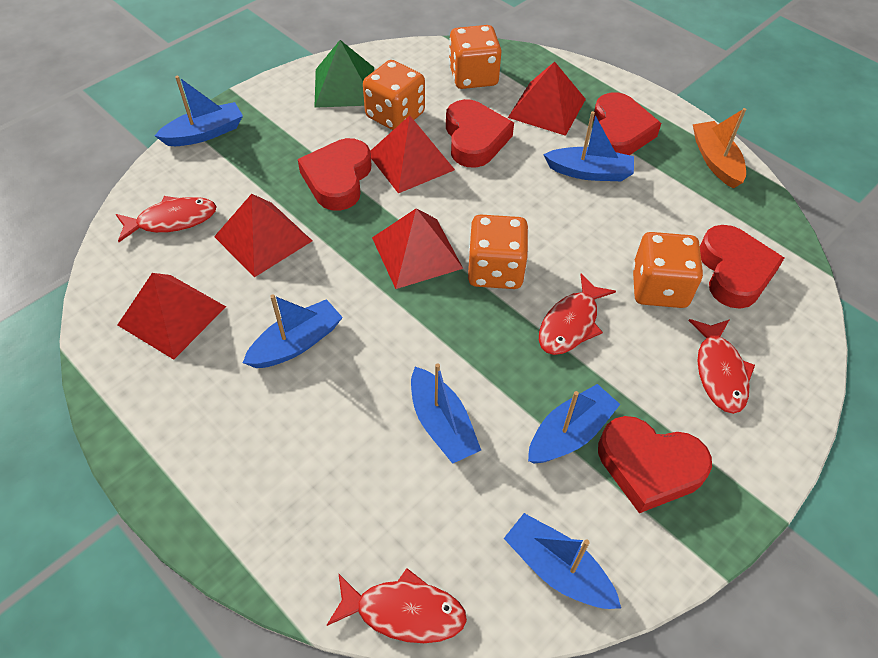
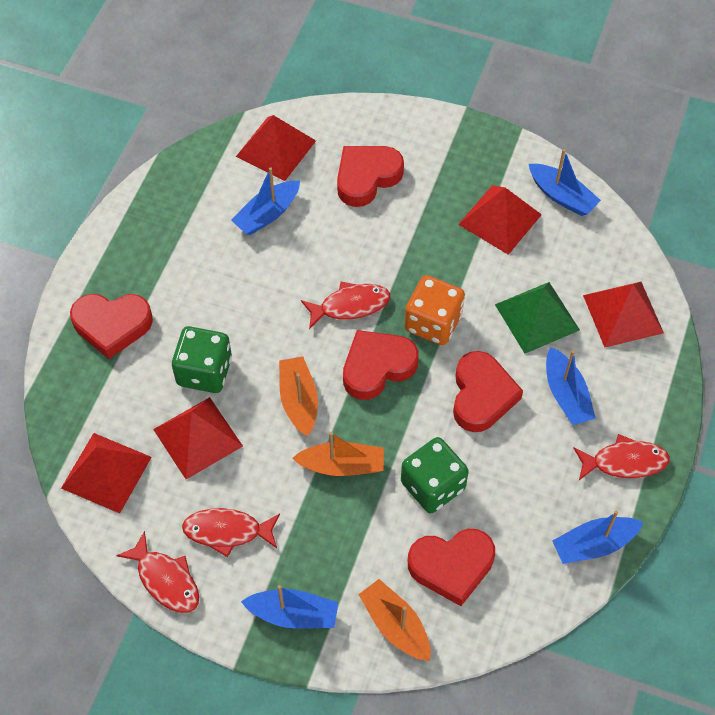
blue boat: 6 -> 5
green dice: 0 -> 2
orange boat: 1 -> 3
orange dice: 4 -> 1

